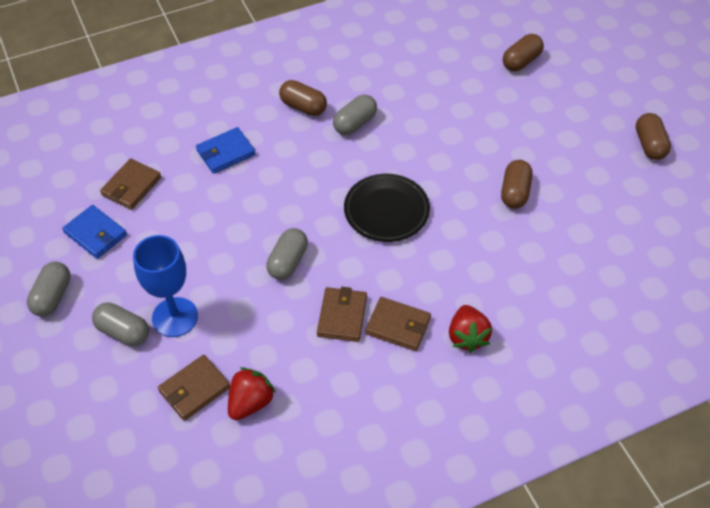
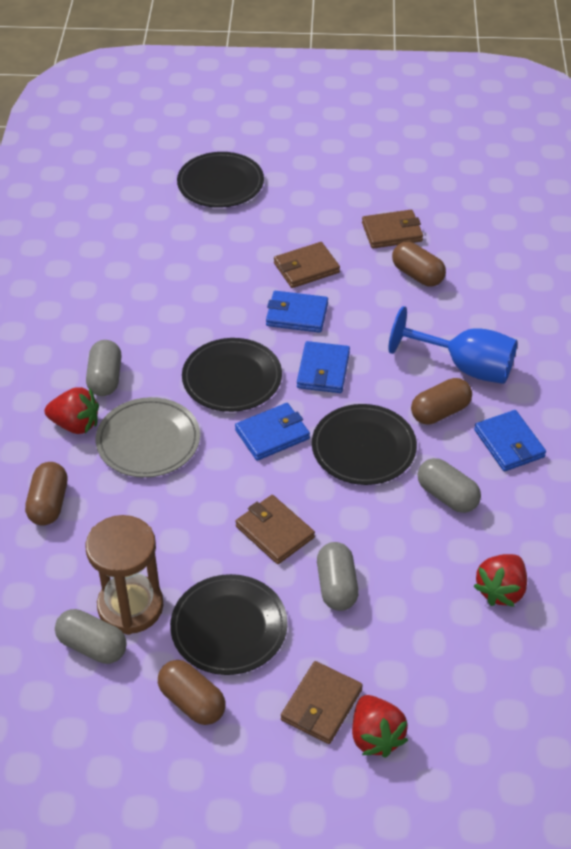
black plate: 1 -> 4
blue wallet: 2 -> 4
brown hourglass: 0 -> 1
grey plate: 0 -> 1
red strawberry: 2 -> 3

